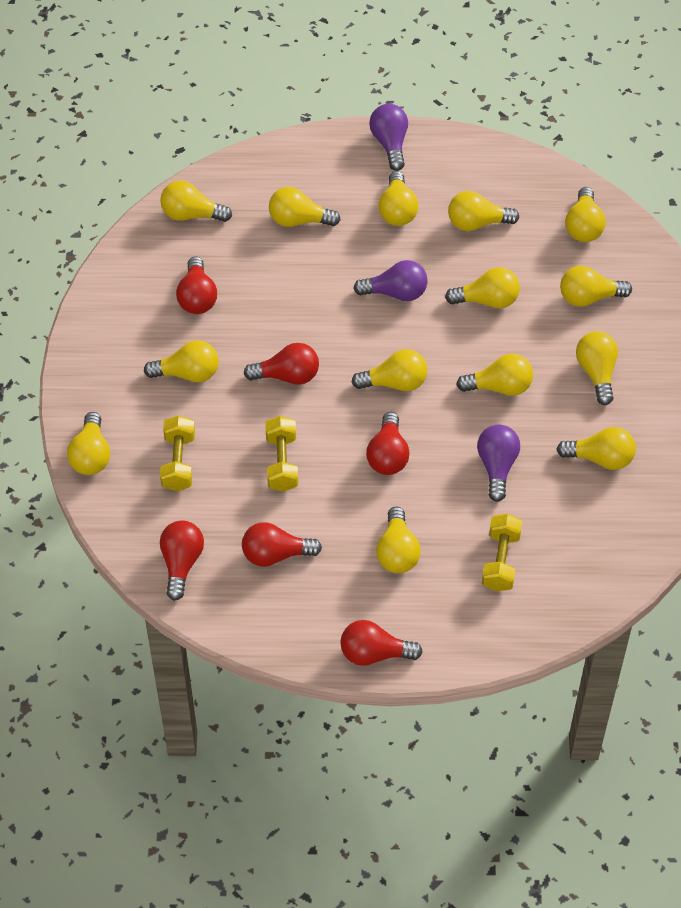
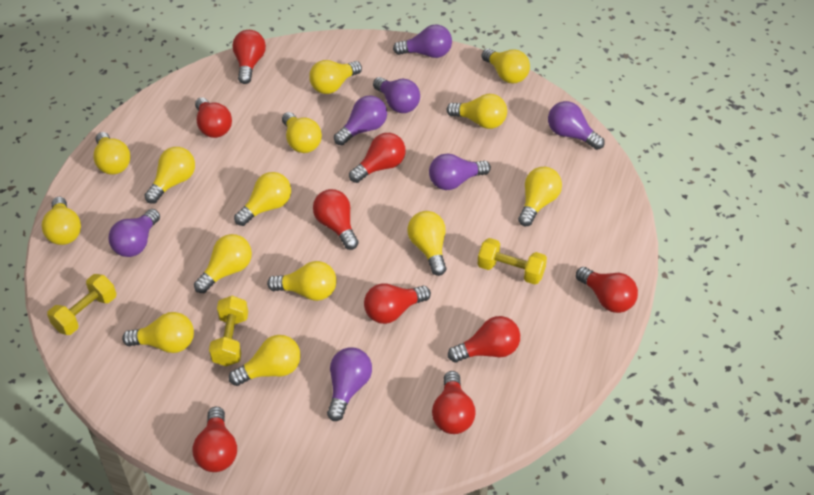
purple light bulb: 3 -> 7
red light bulb: 6 -> 9

